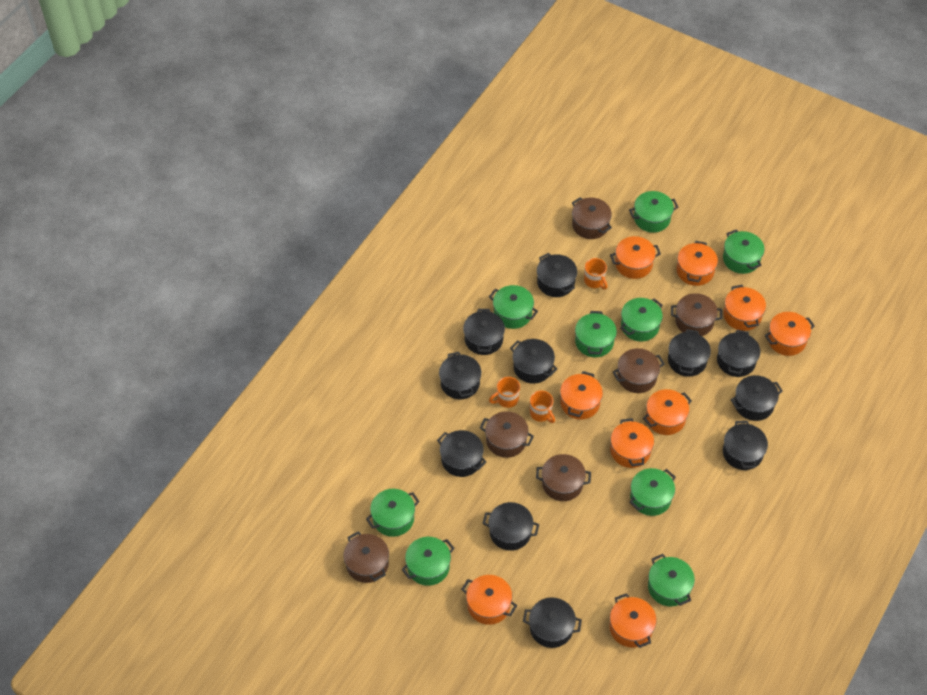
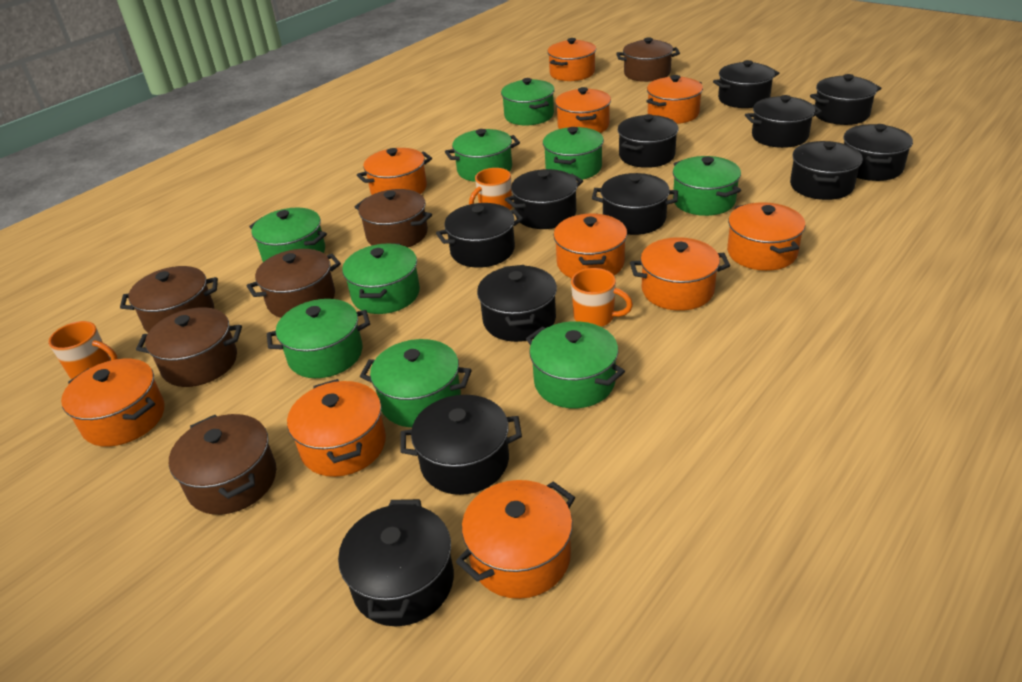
black pot: 11 -> 12
orange pot: 9 -> 10

